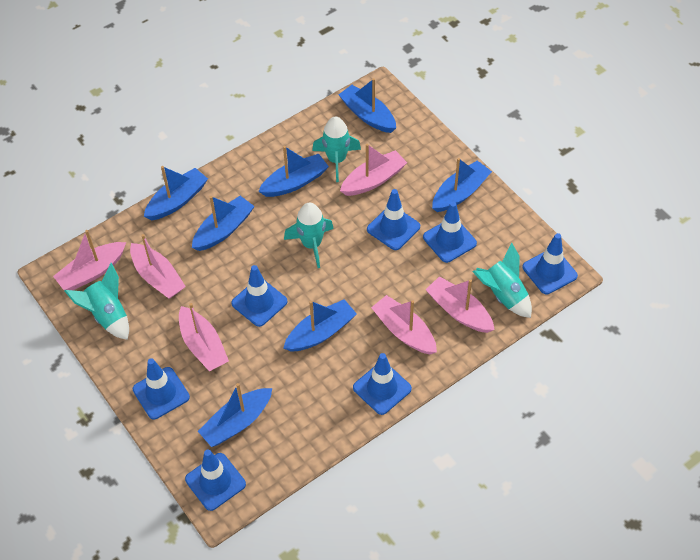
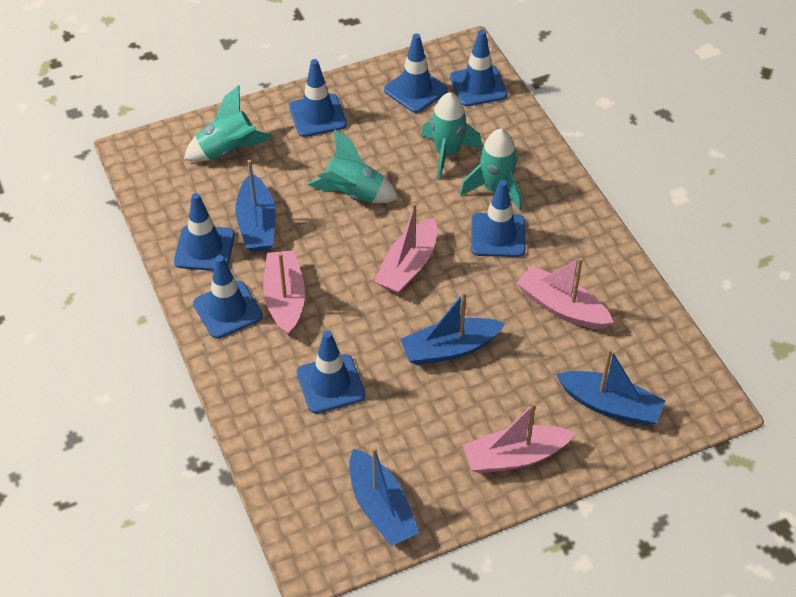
blue boat: 7 -> 4
pink boat: 6 -> 4

